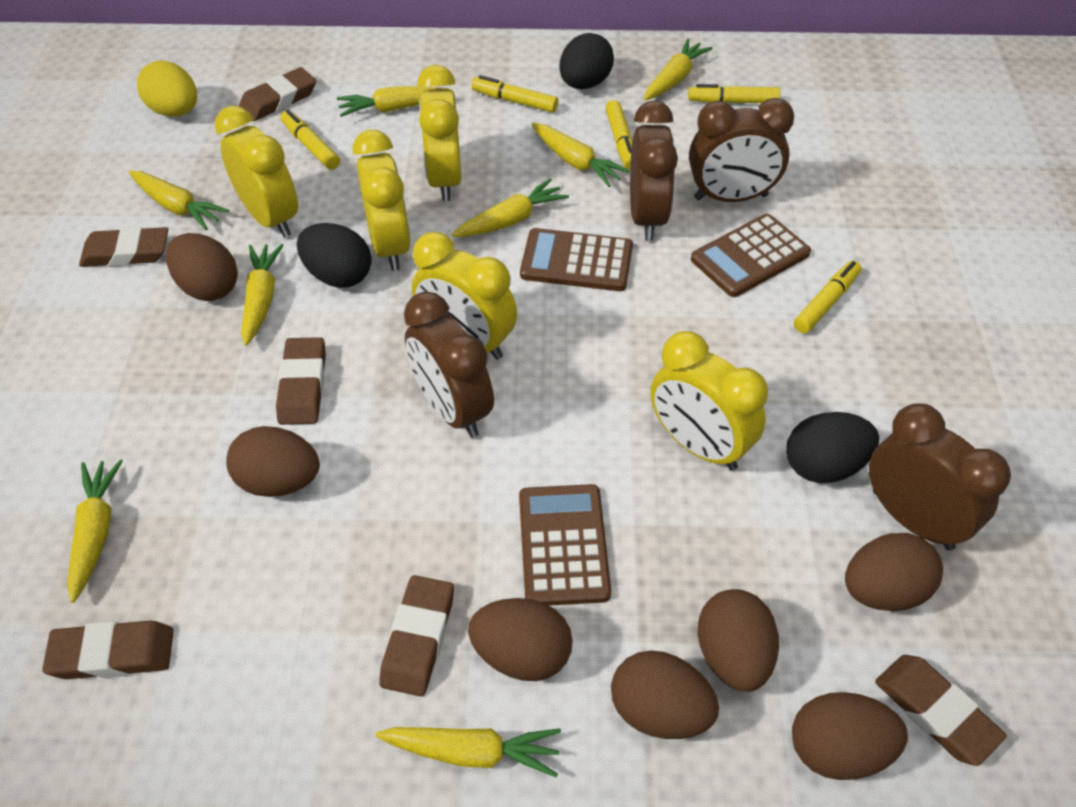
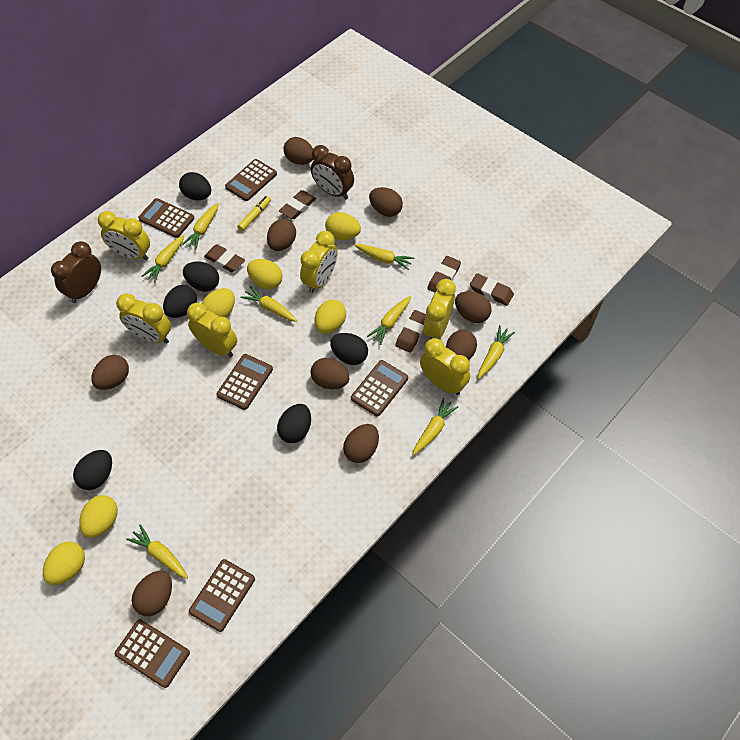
black egg: 3 -> 6
brown calculator: 3 -> 6
brown clock: 4 -> 2
brown egg: 7 -> 9
brown eraser: 6 -> 5
yellow clock: 5 -> 6
yellow egg: 1 -> 6
yellow marker: 5 -> 1

